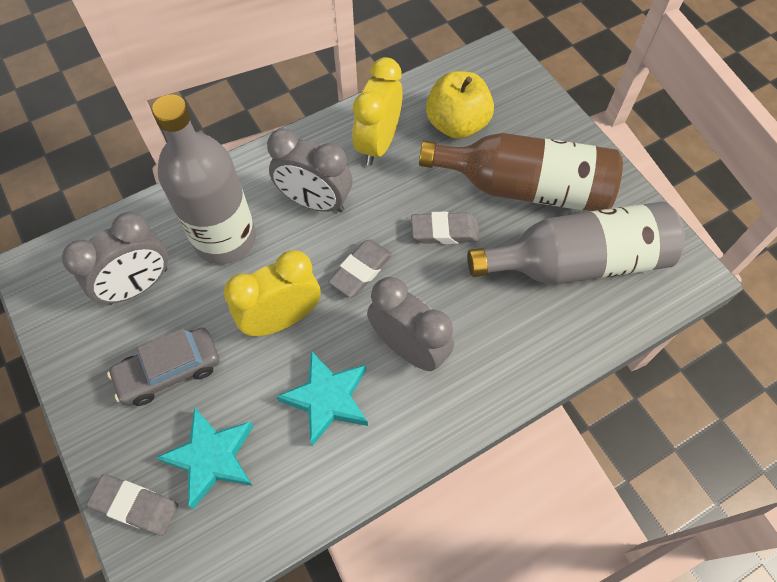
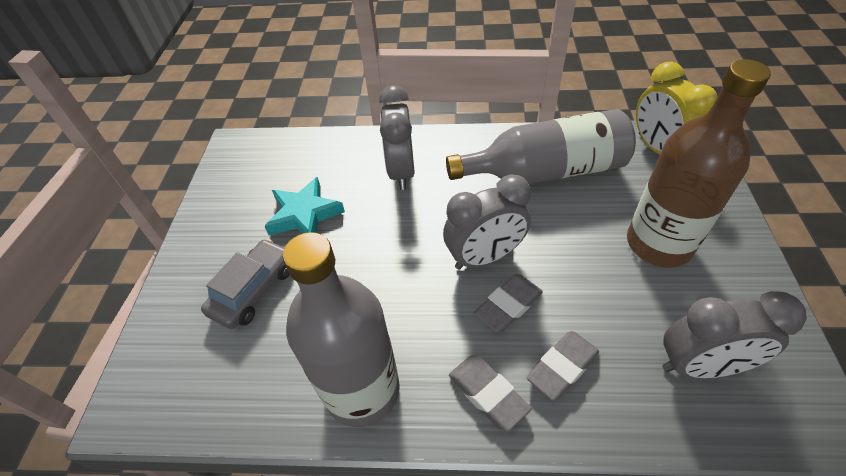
turquoise star: 2 -> 1
yellow apple: 1 -> 0
yellow clock: 2 -> 1

